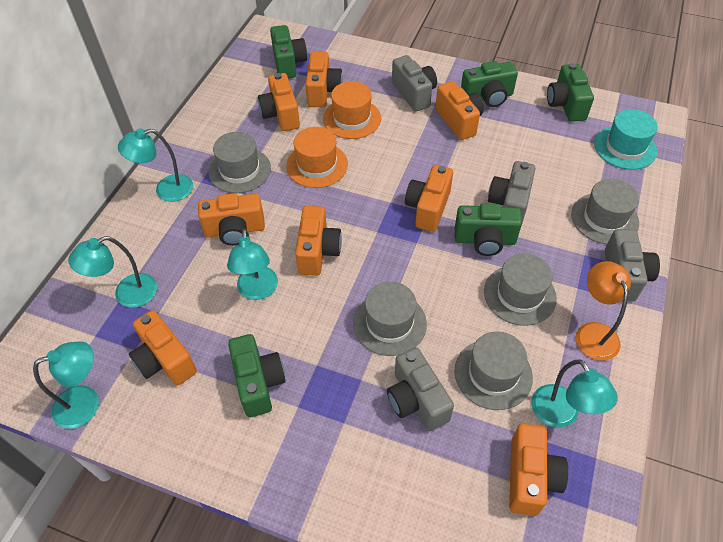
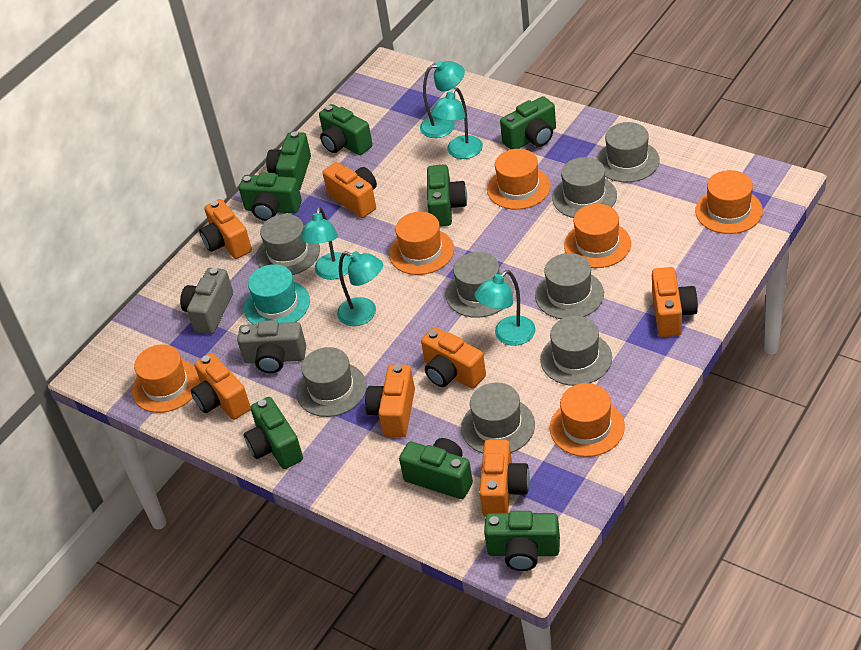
green camera: 5 -> 8
grey camera: 4 -> 2
grey hat: 5 -> 8
orange camera: 8 -> 7
orange hat: 2 -> 6
orange lamp: 1 -> 0

